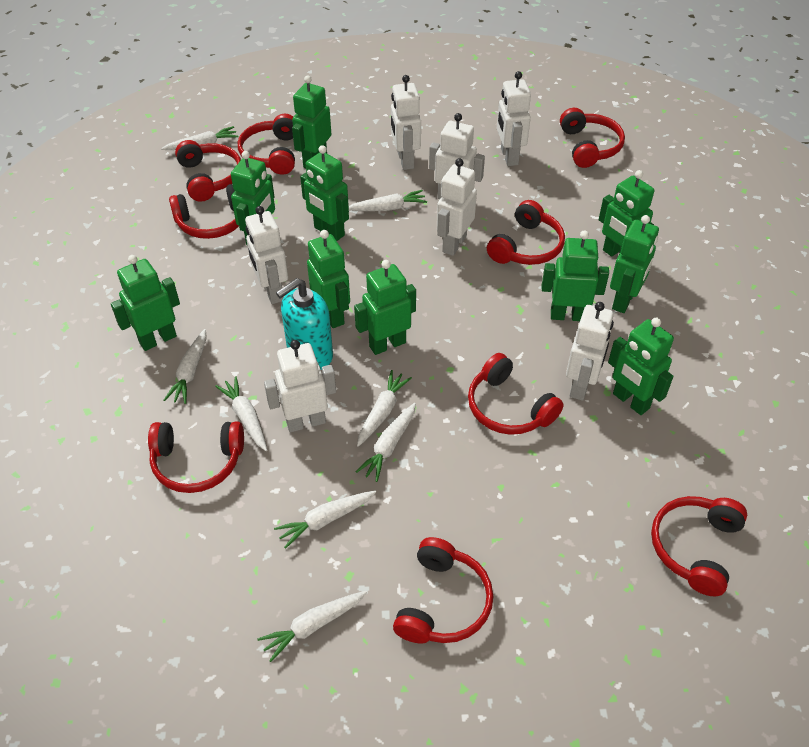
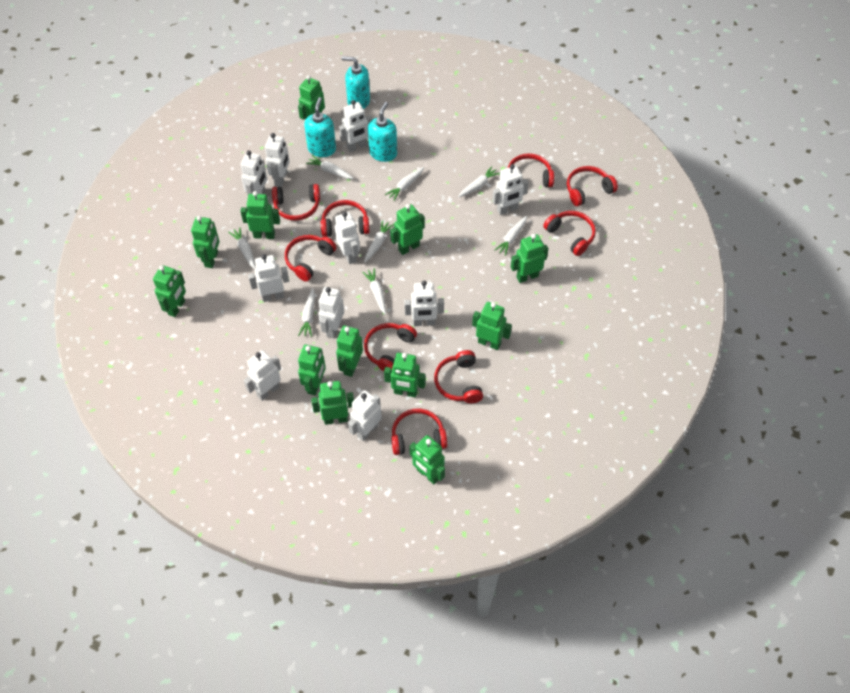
green robot: 10 -> 12
turquoise soap dispenser: 1 -> 3
white robot: 7 -> 10

